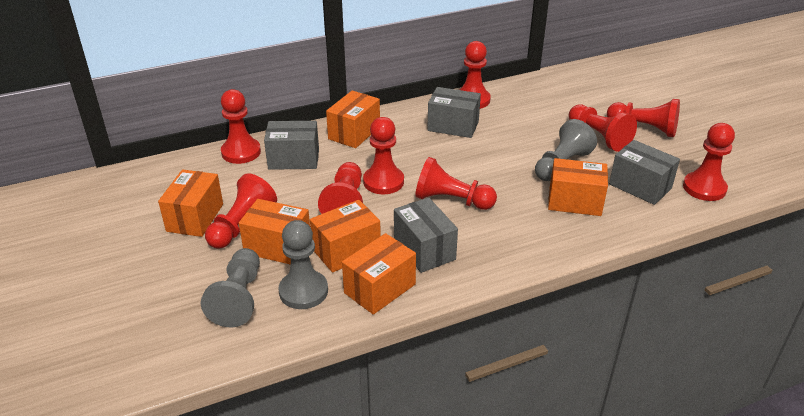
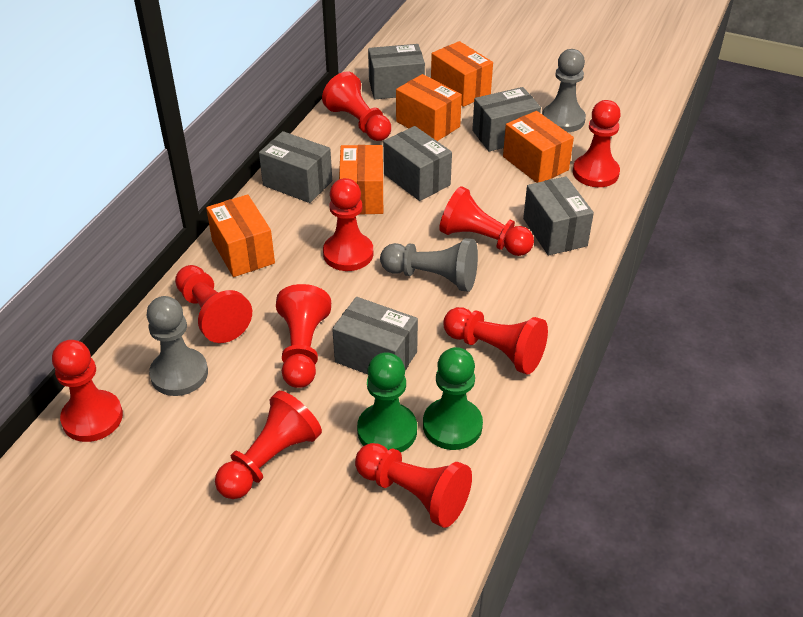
green pawn: 0 -> 2
grey box: 4 -> 6
orange box: 6 -> 5
red pawn: 9 -> 10

